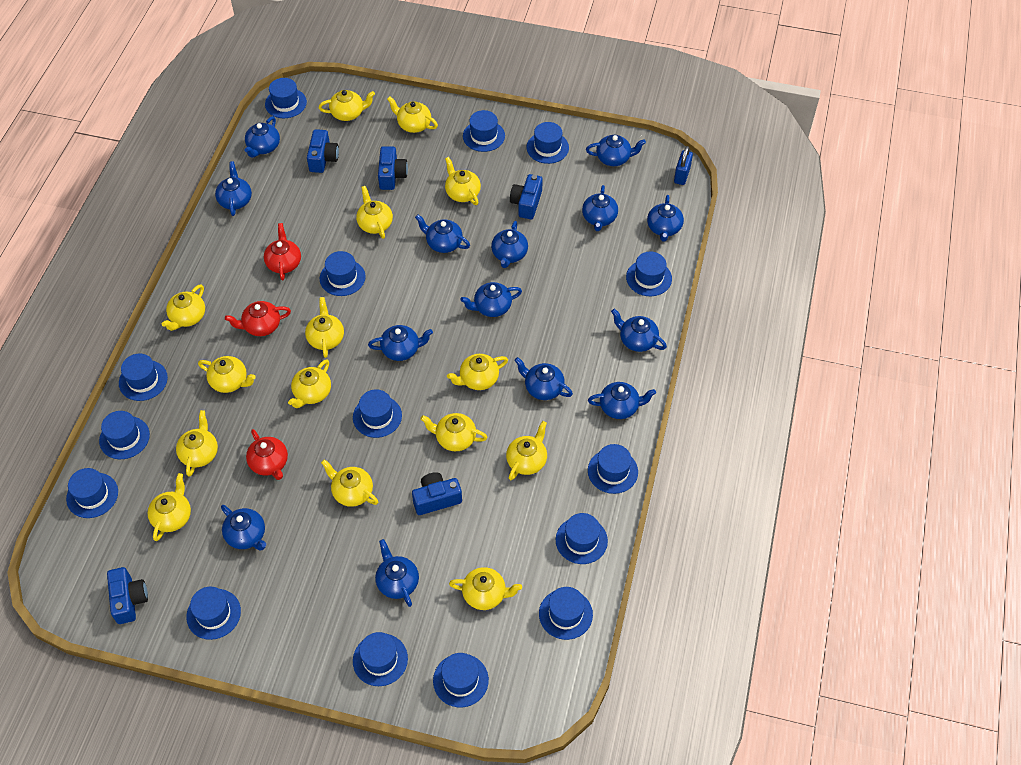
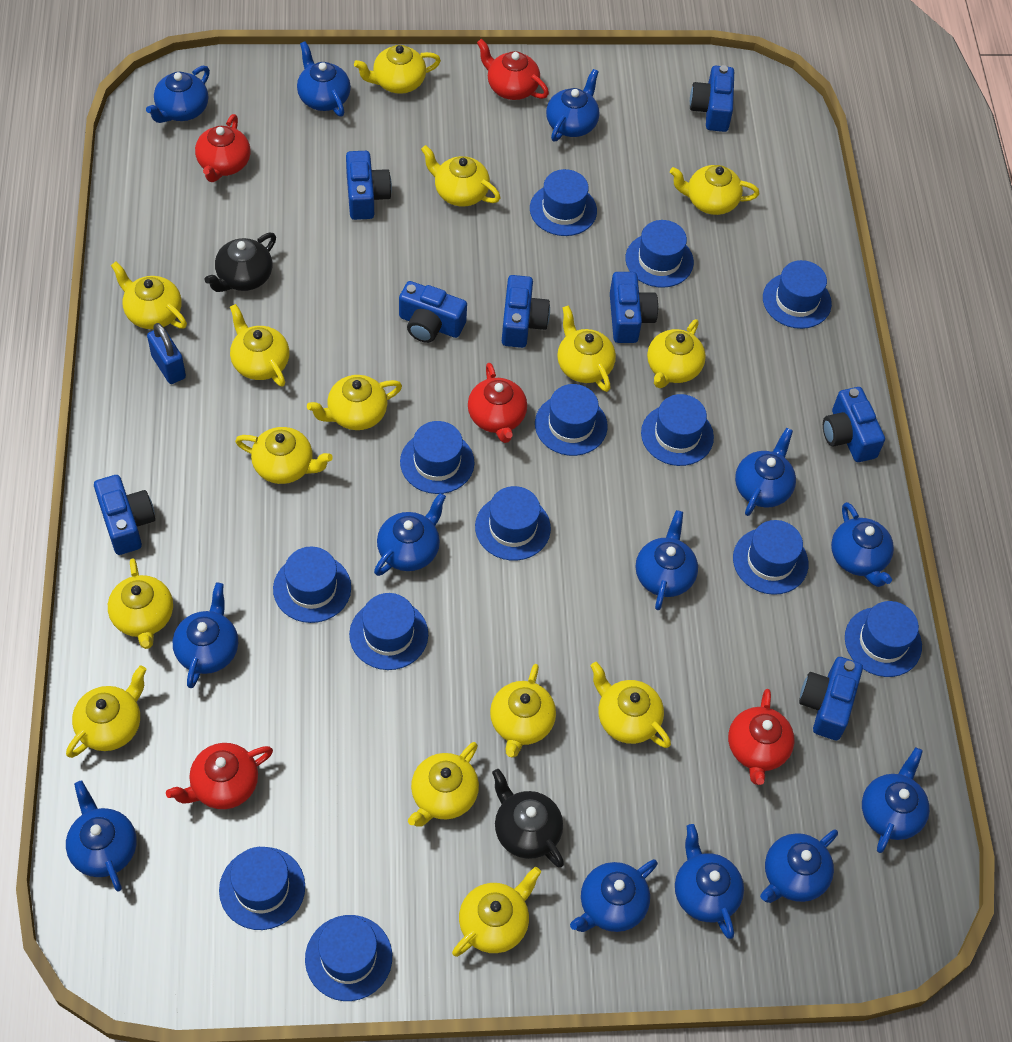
black teapot: 0 -> 2
blue camera: 5 -> 8
blue hat: 15 -> 13
blue teapot: 14 -> 13
red teapot: 3 -> 5

